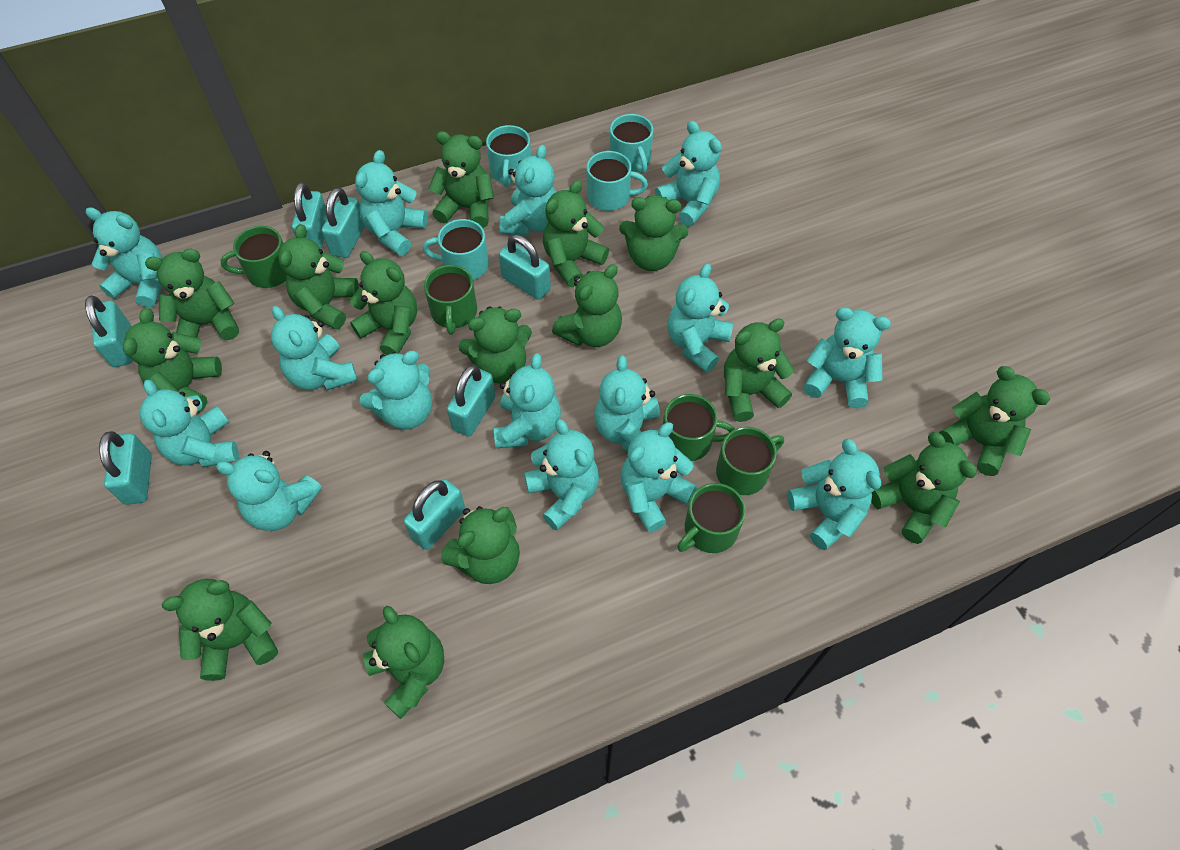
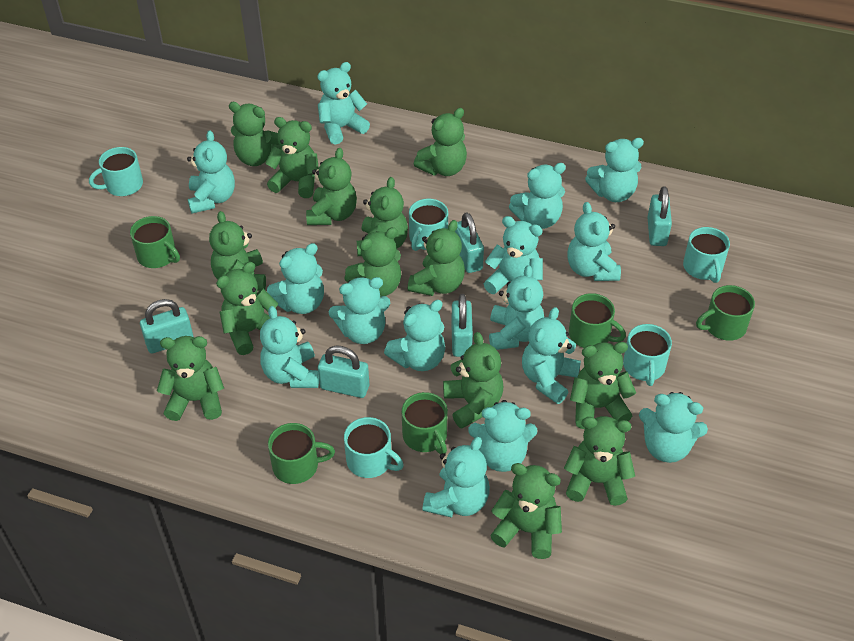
green teddy bear: 15 -> 14
turquoise mug: 4 -> 5
turquoise padlock: 7 -> 5

